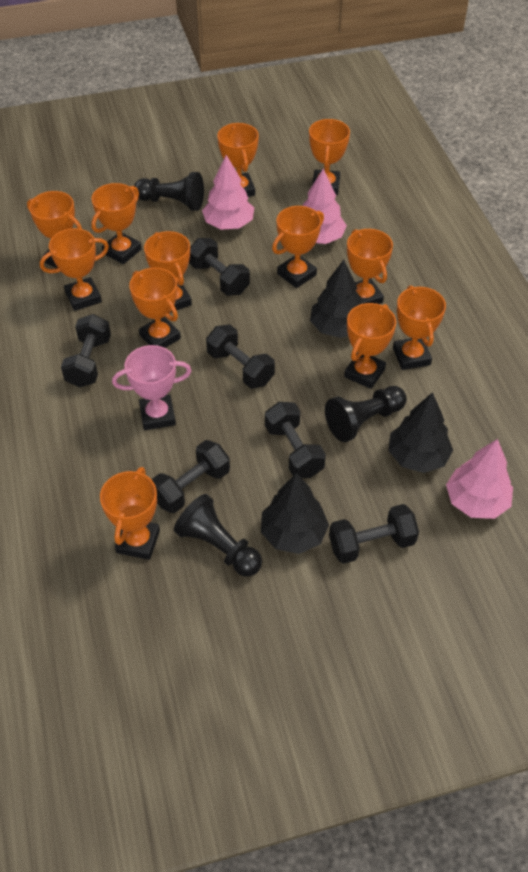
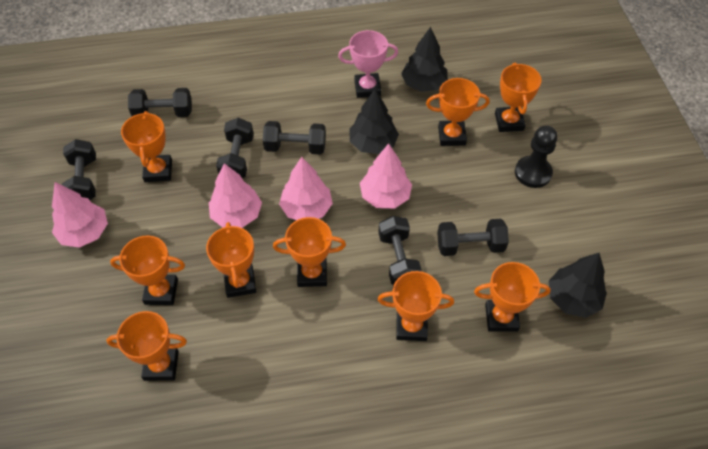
black pawn: 3 -> 1
orange trophy: 12 -> 9
pink tree: 3 -> 4

